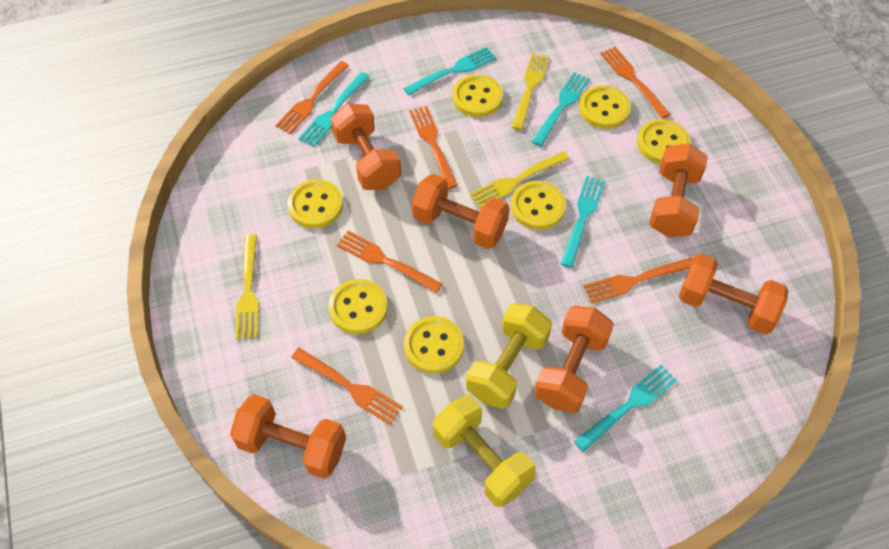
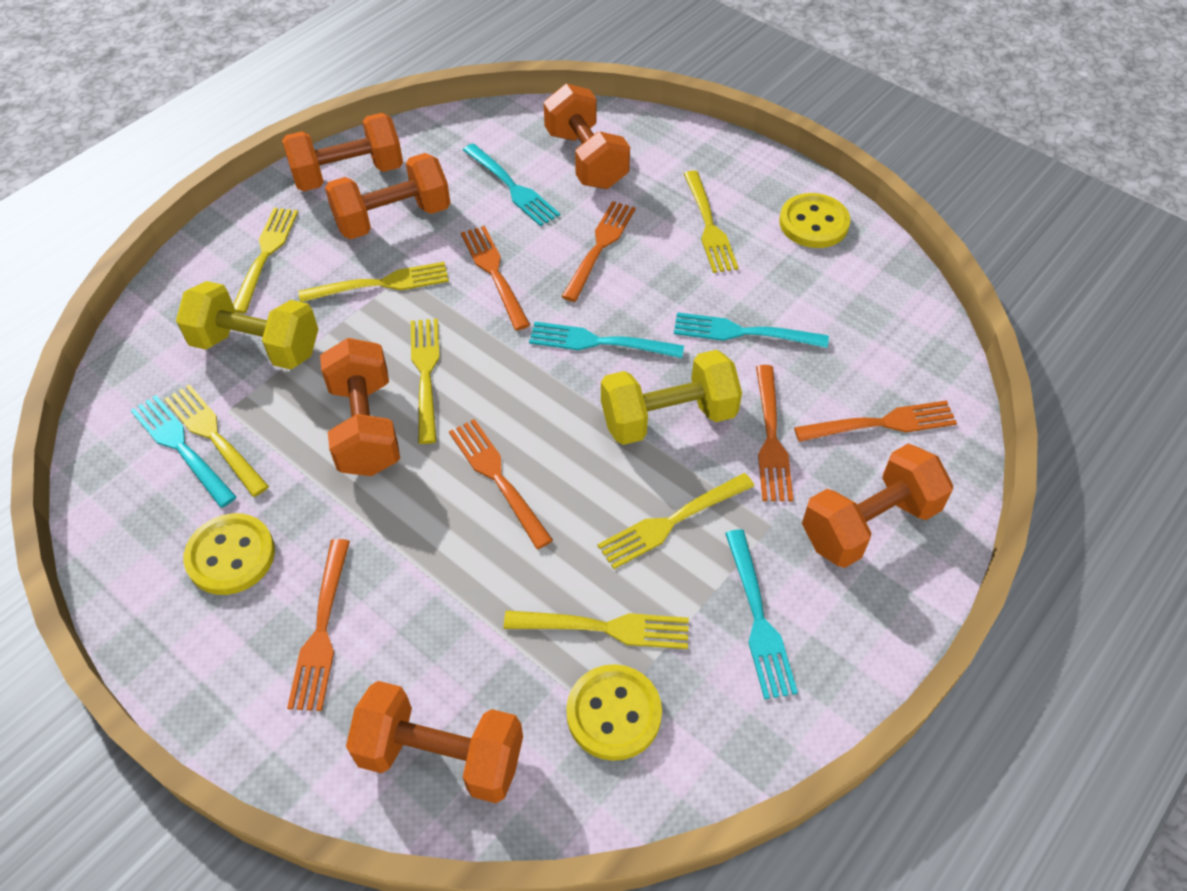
yellow button: 7 -> 3
yellow fork: 3 -> 7

